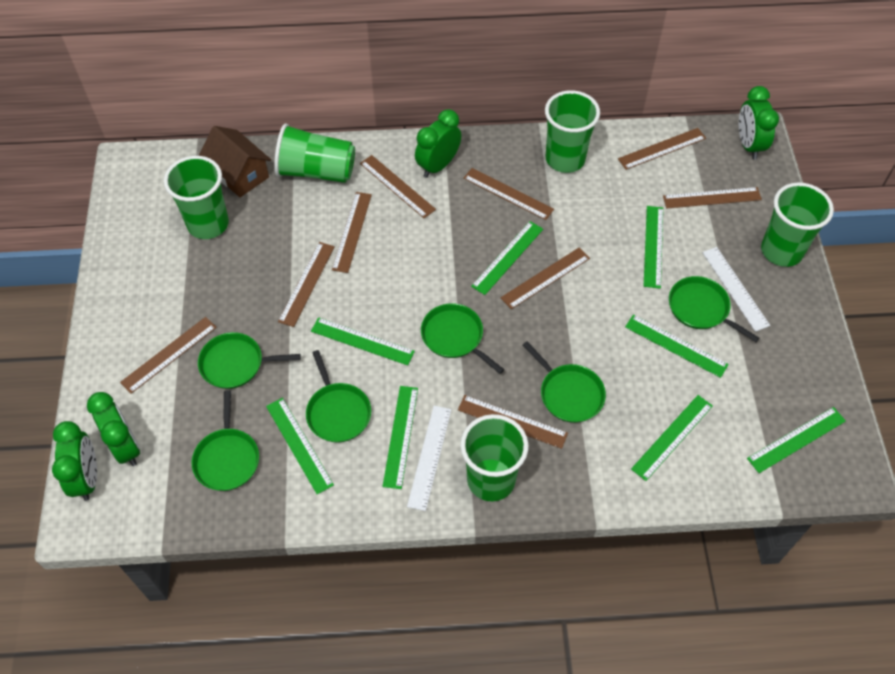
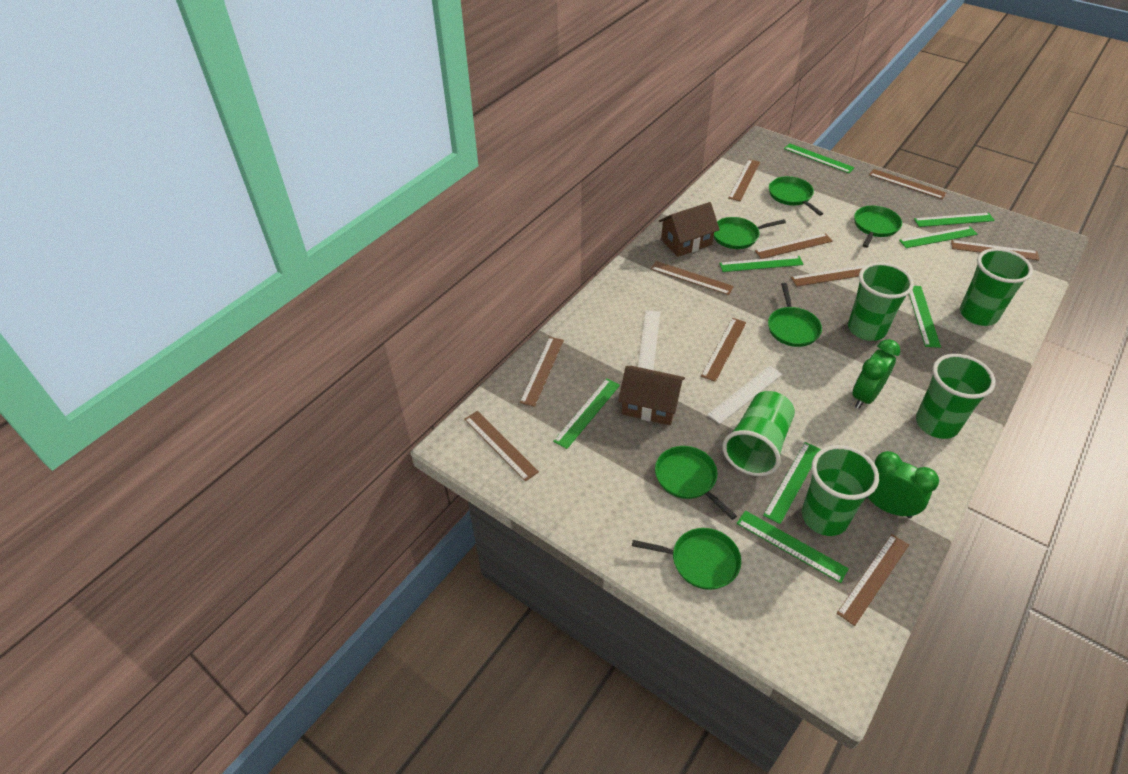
brown house: 1 -> 2
brown ruler: 9 -> 10
green clock: 4 -> 2

